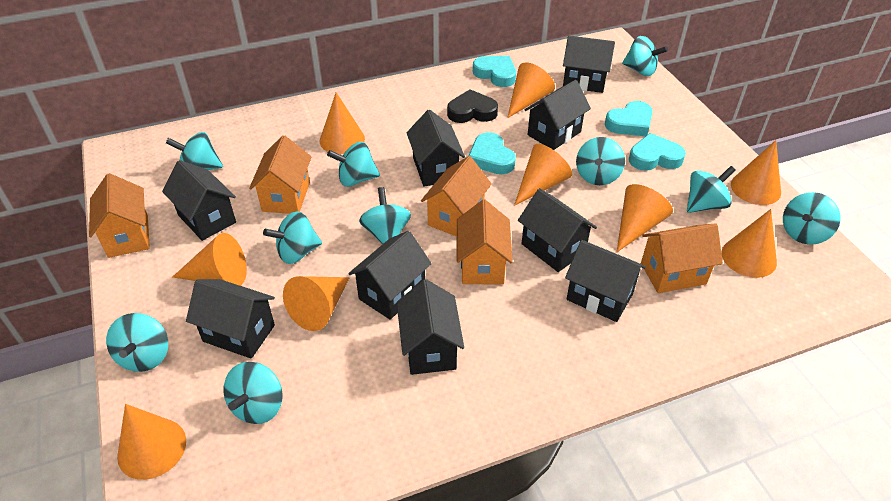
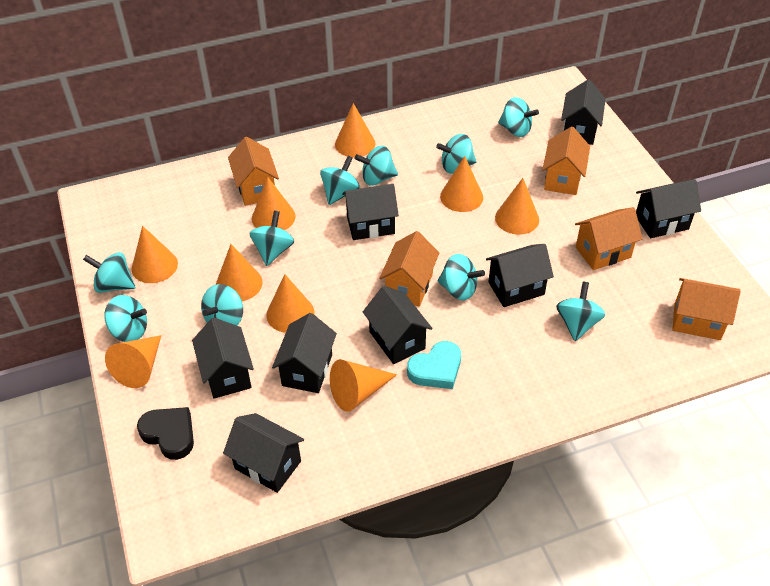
black house: 9 -> 8
turquoise heart: 4 -> 1

